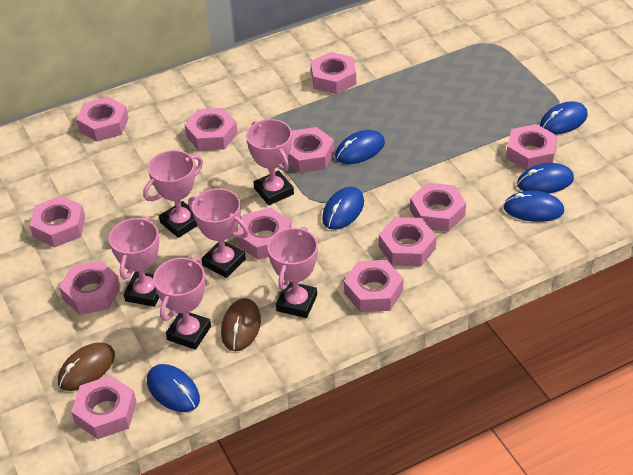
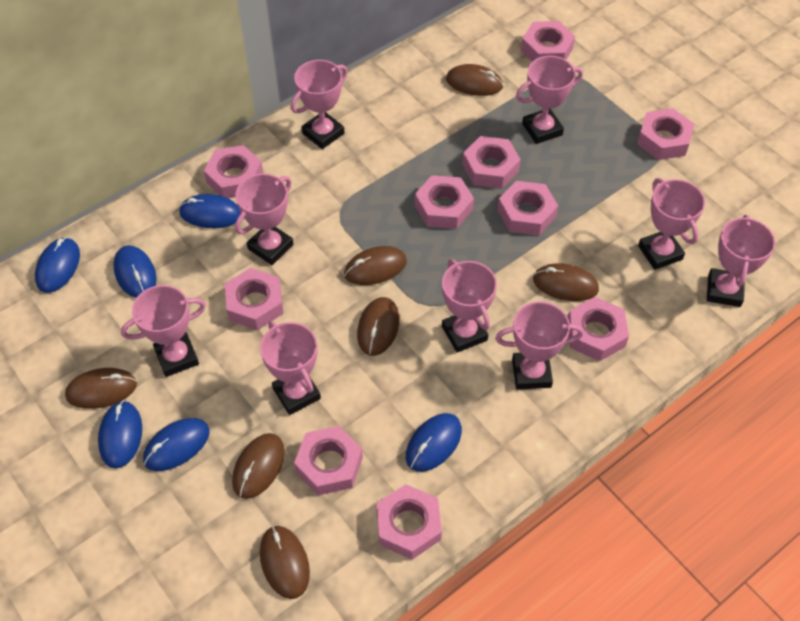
brown mouse: 2 -> 7
pink nut: 12 -> 10
pink trophy: 6 -> 9

